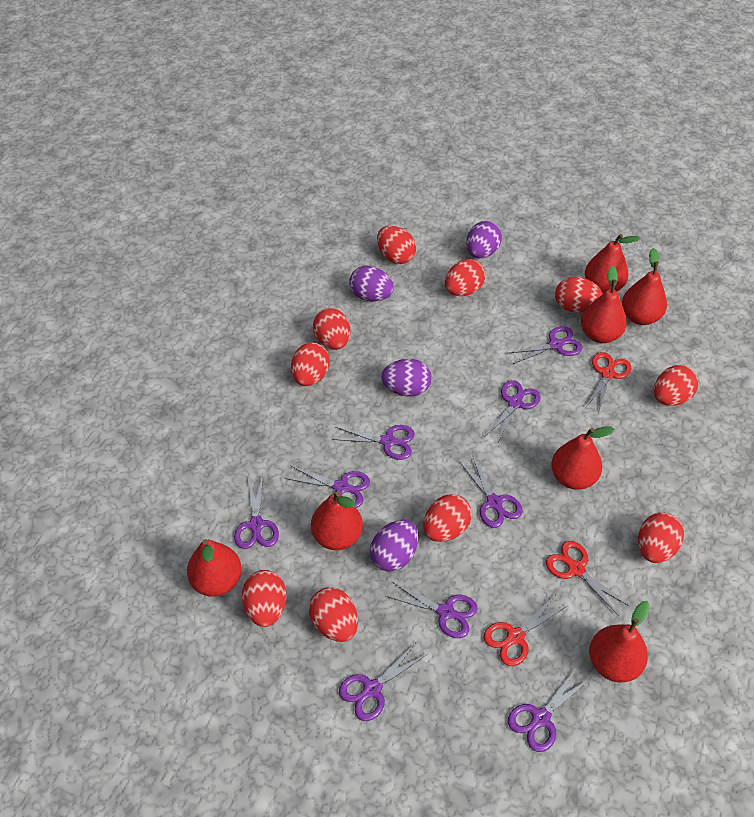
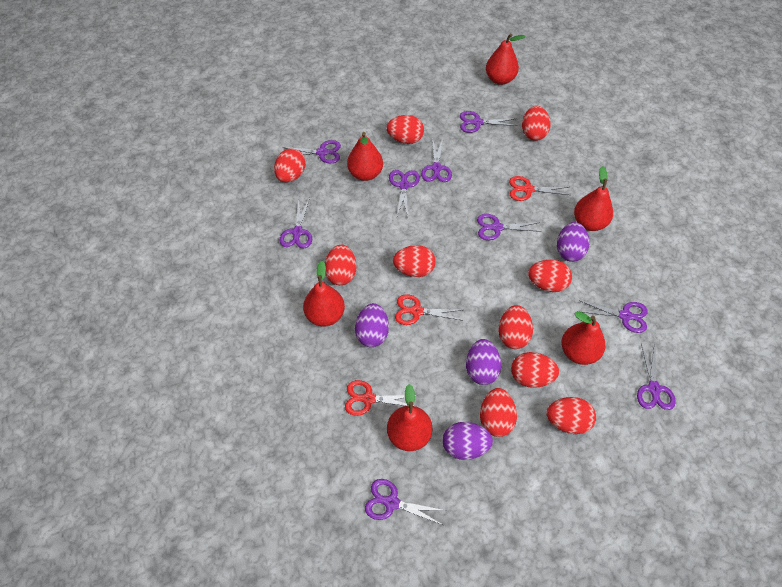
red pear: 7 -> 6

